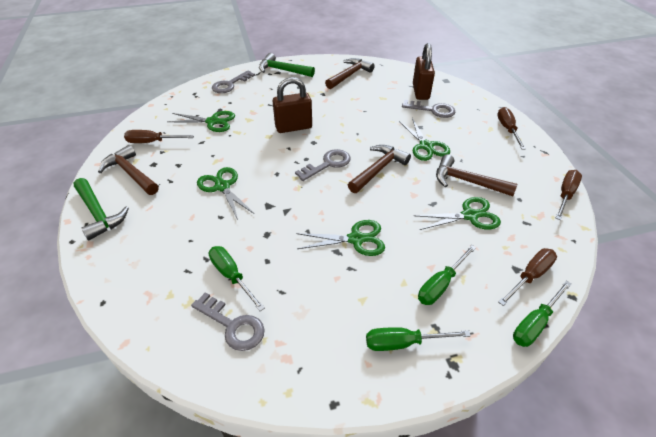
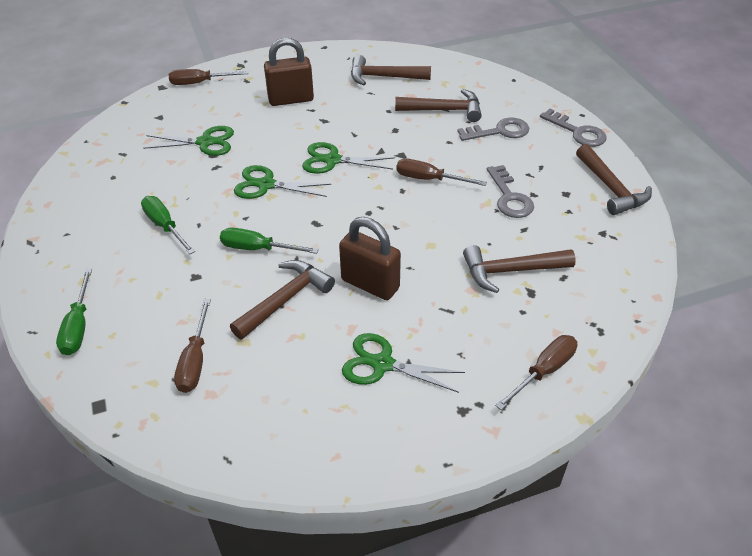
brown hammer: 4 -> 5
green hammer: 2 -> 0
green scissors: 5 -> 4
green screwdriver: 4 -> 3
grey key: 4 -> 3

